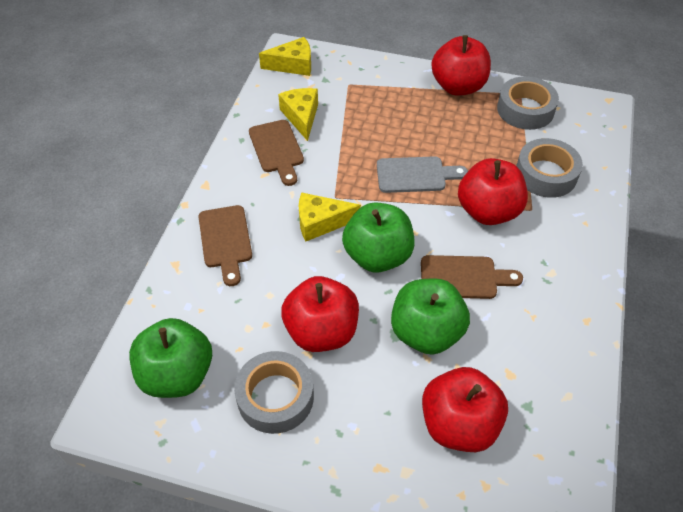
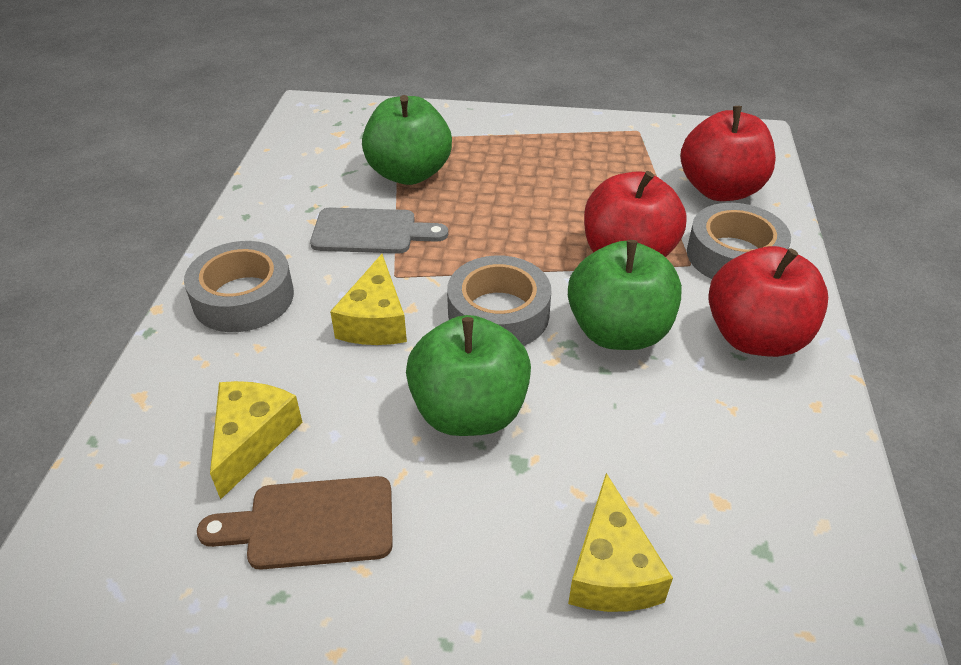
brown cutting board: 3 -> 1
red apple: 4 -> 3

